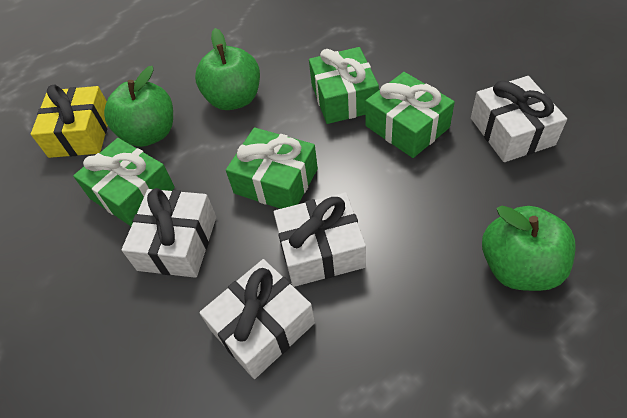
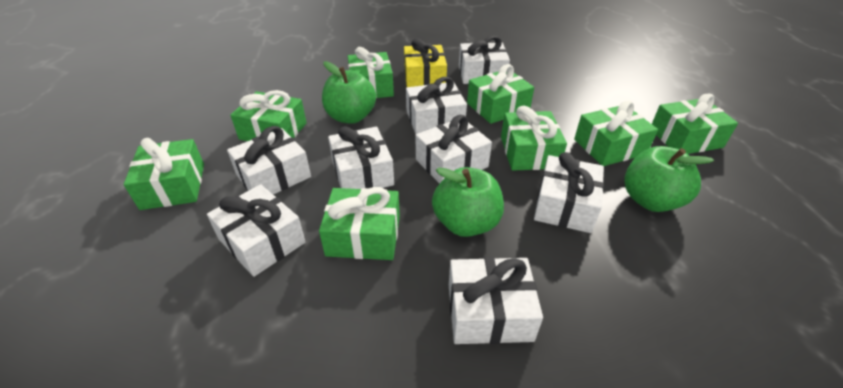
green gift: 4 -> 8
white gift: 4 -> 8

